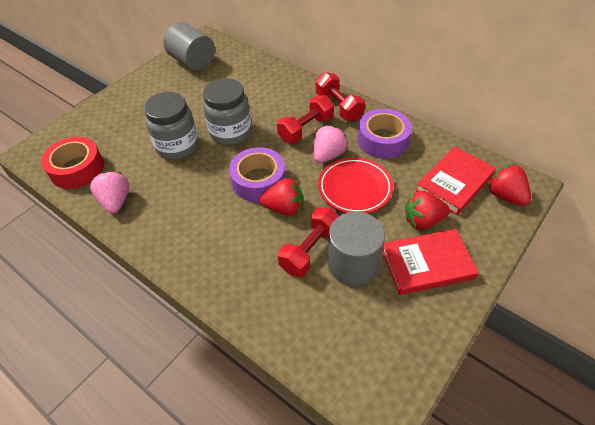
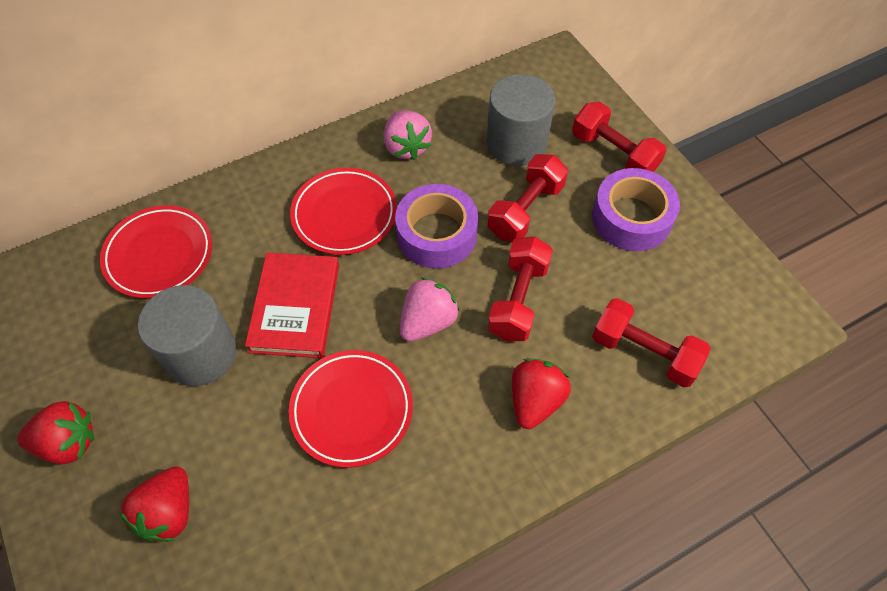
grey jar: 2 -> 0
red book: 2 -> 1
red dumbbell: 3 -> 4
red plate: 1 -> 3
red tape: 1 -> 0

